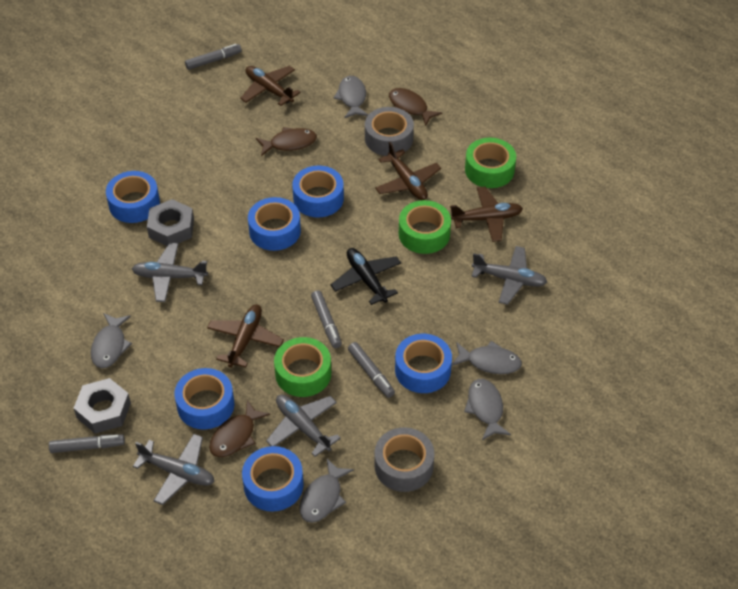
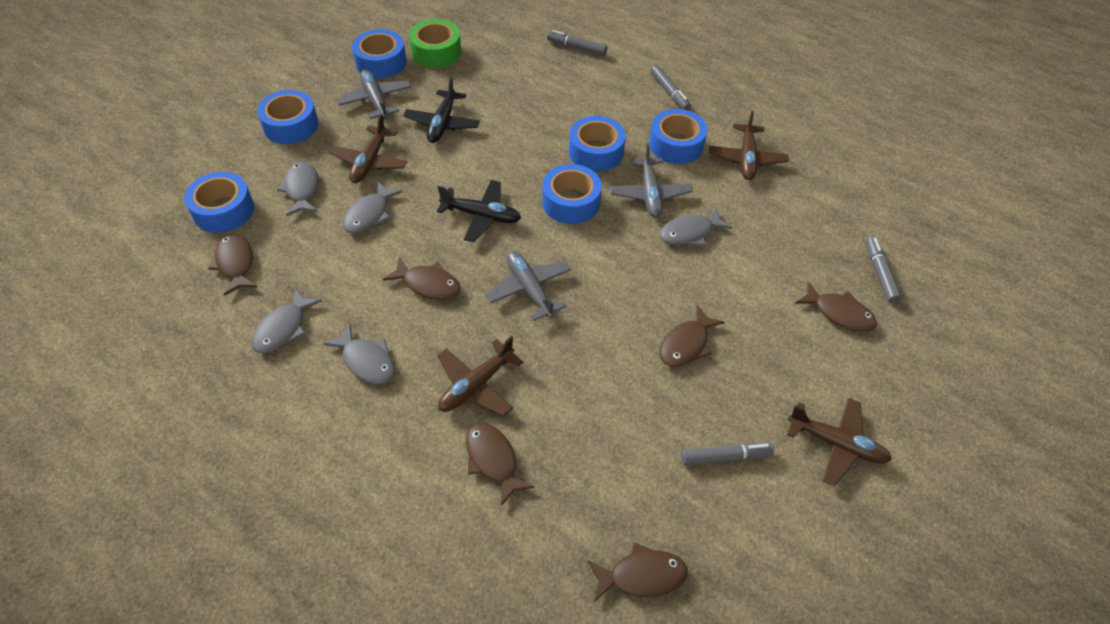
black plane: 1 -> 2
brown fish: 3 -> 6
green tape: 3 -> 1
grey nut: 2 -> 0
grey plane: 4 -> 3
grey tape: 2 -> 0

